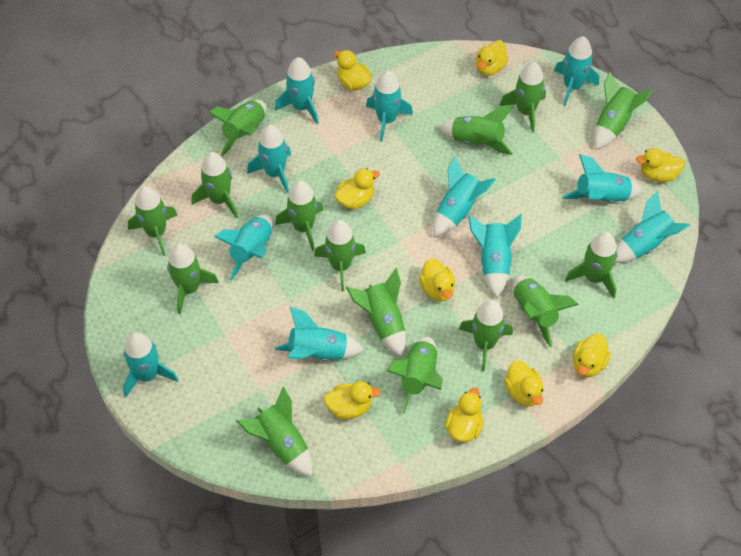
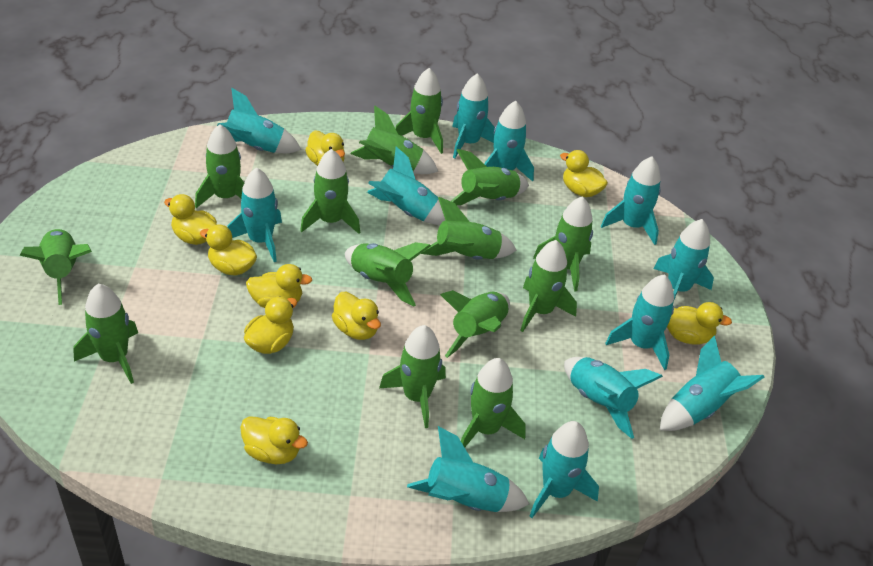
green rocket: 15 -> 14
turquoise rocket: 11 -> 12

